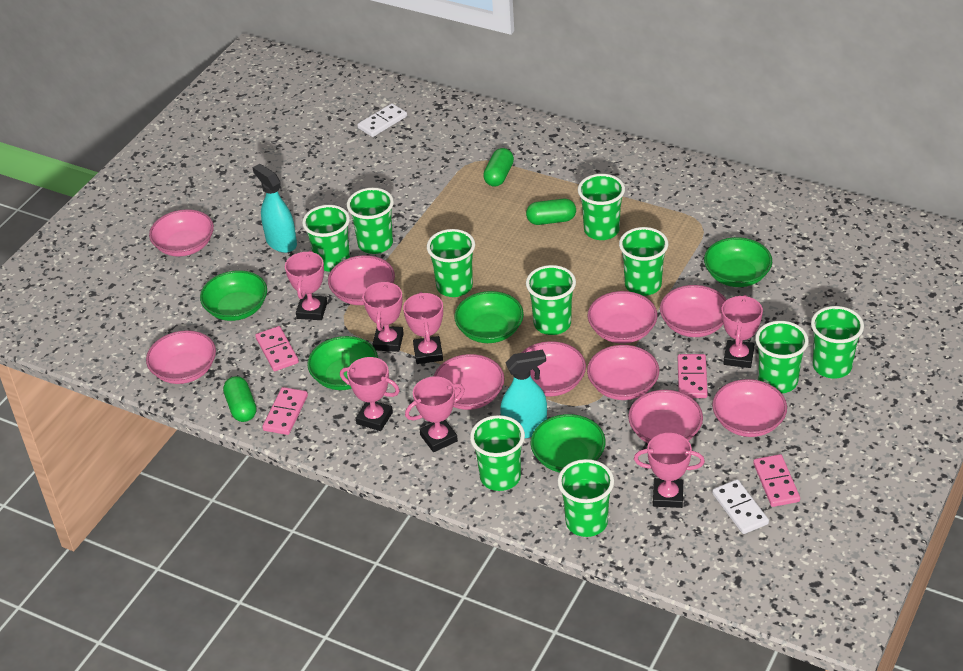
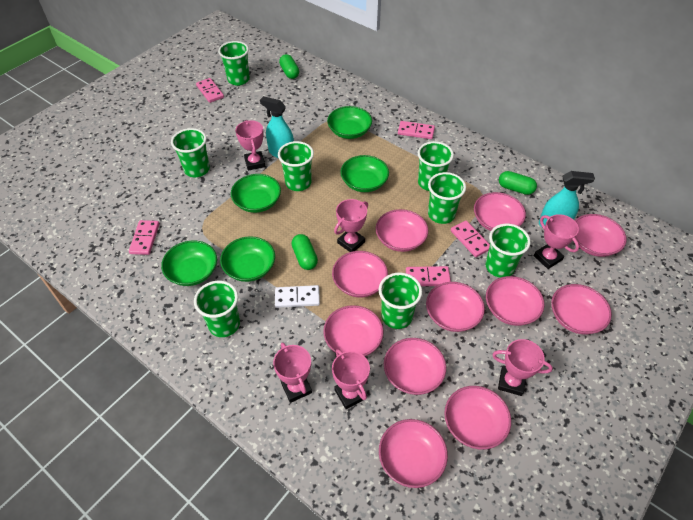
green cup: 10 -> 8
pink bowl: 10 -> 11
pink domino: 4 -> 5
pink trophy: 7 -> 6
white domino: 2 -> 1

